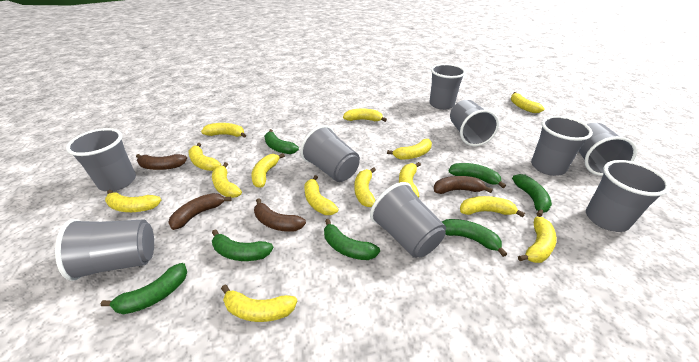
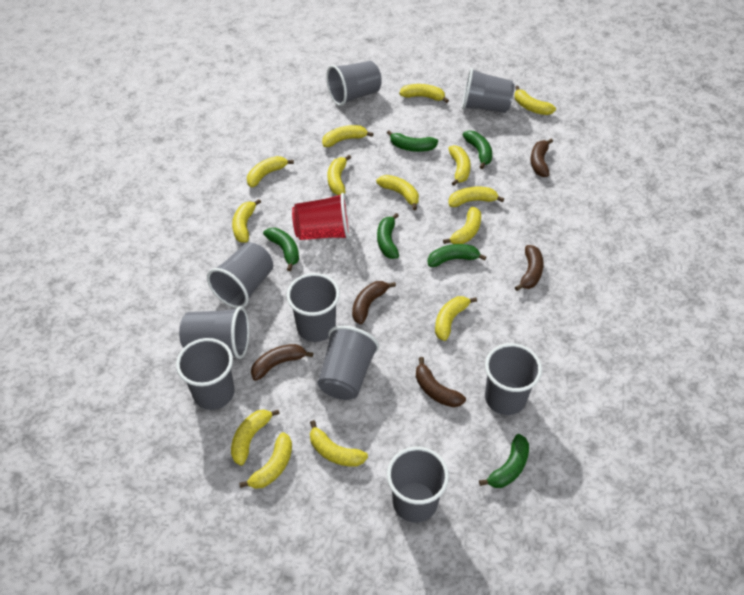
brown banana: 4 -> 5
green banana: 7 -> 6
red cup: 0 -> 1

